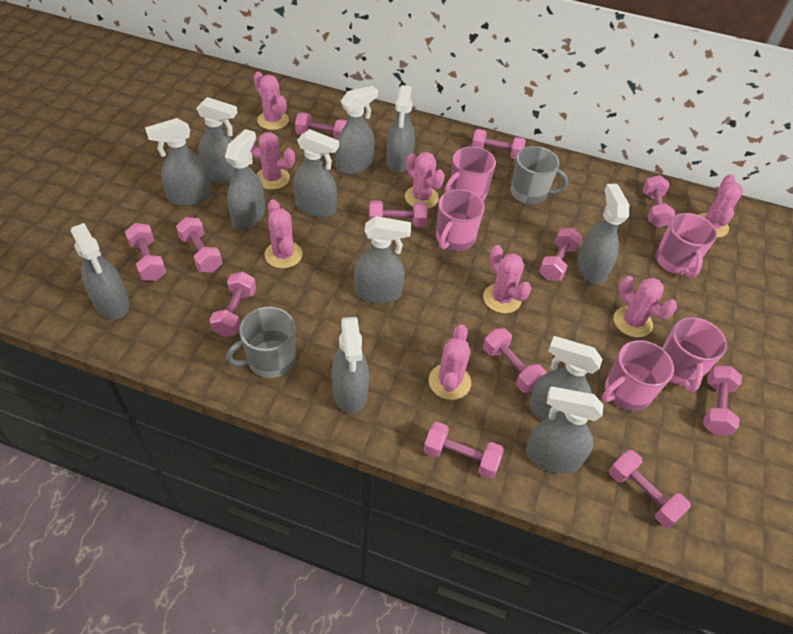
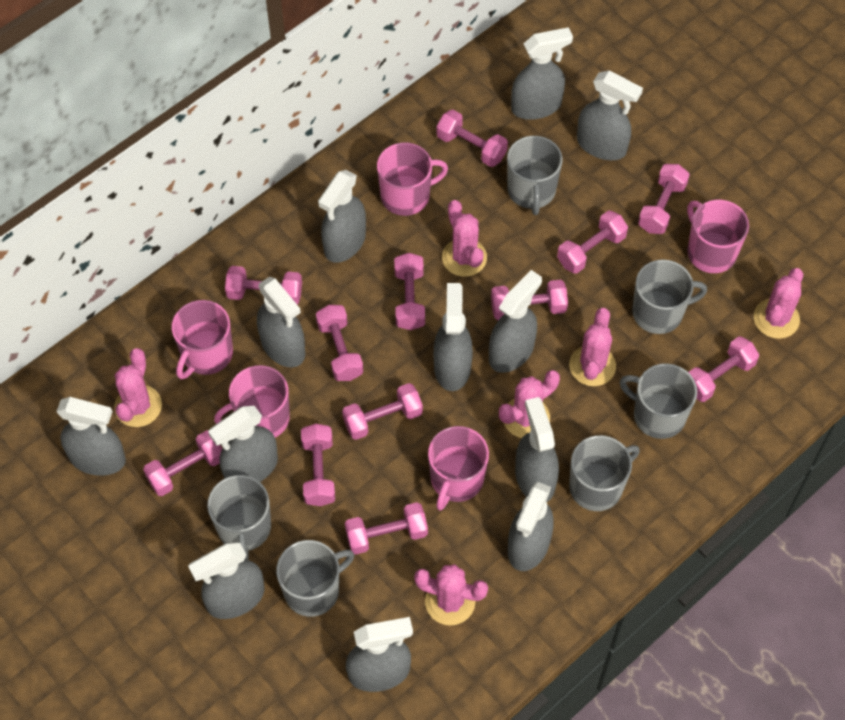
grey mug: 2 -> 6
pink cactus: 8 -> 6

